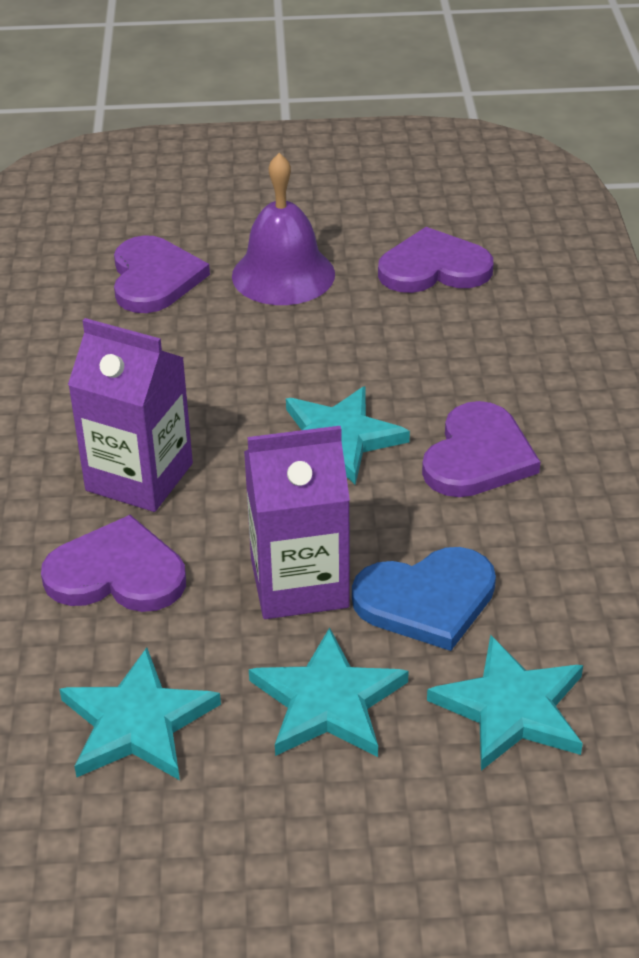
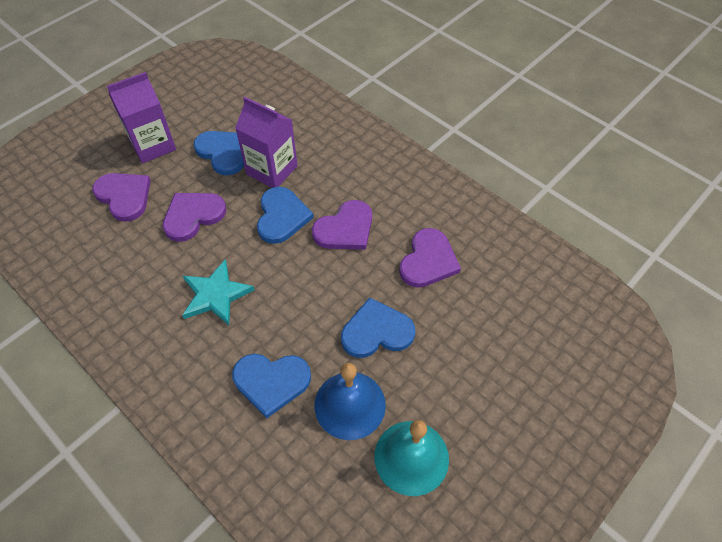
blue bell: 0 -> 1
blue heart: 1 -> 4
purple bell: 1 -> 0
turquoise bell: 0 -> 1
turquoise star: 4 -> 1

